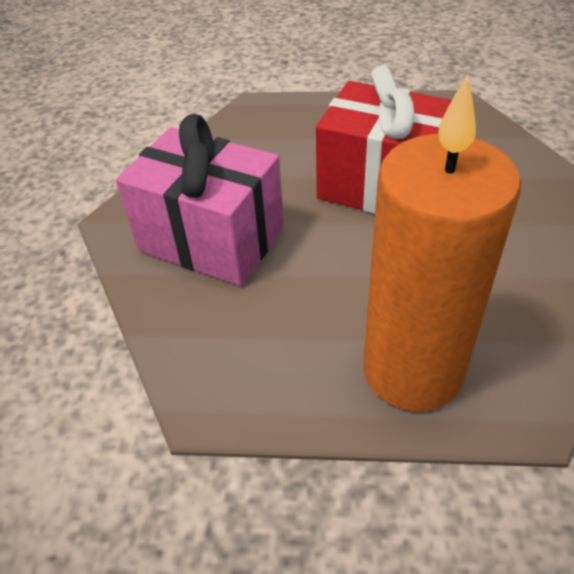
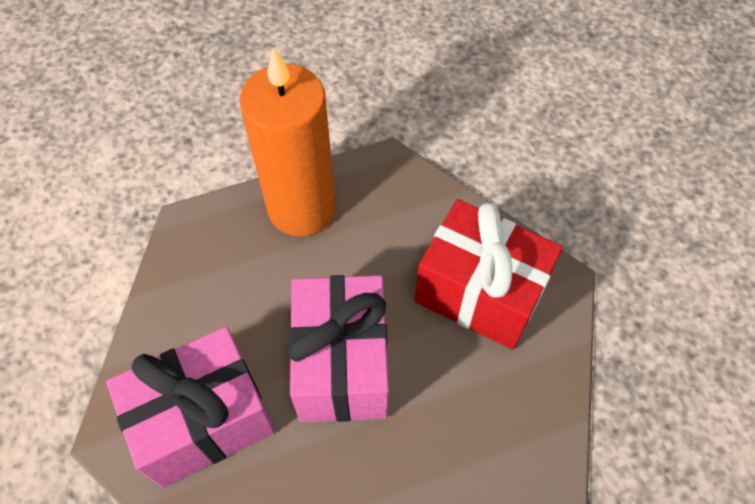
pink gift: 1 -> 2

